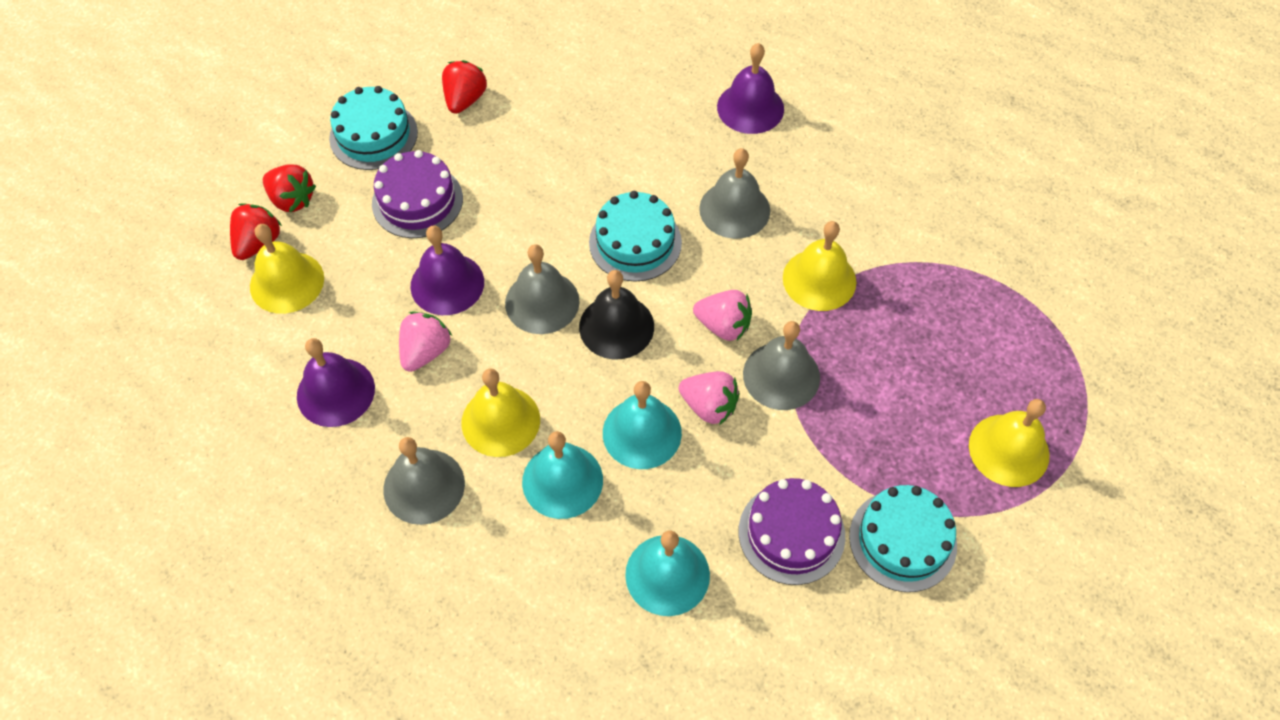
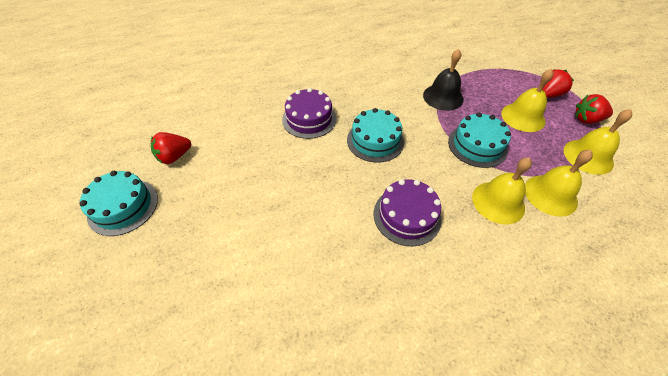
grey bell: 4 -> 0
pink strawberry: 3 -> 0
purple bell: 3 -> 0
turquoise bell: 3 -> 0

